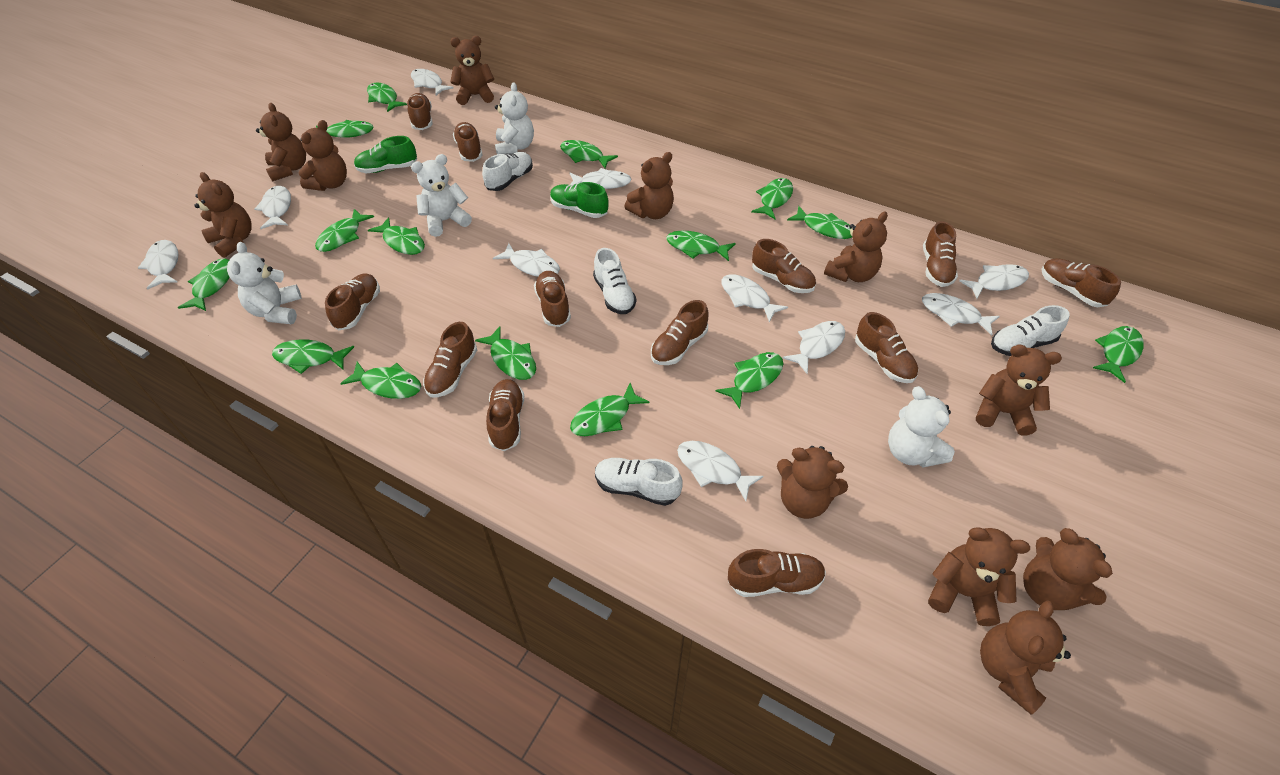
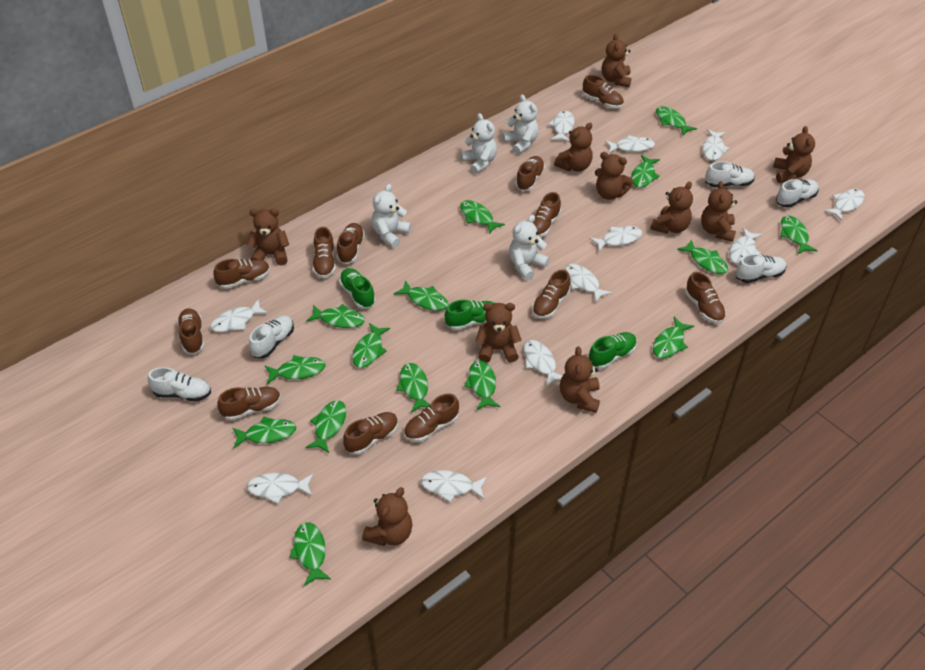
brown teddy bear: 11 -> 10
green shoe: 2 -> 3
white fish: 10 -> 11
white shoe: 4 -> 5

